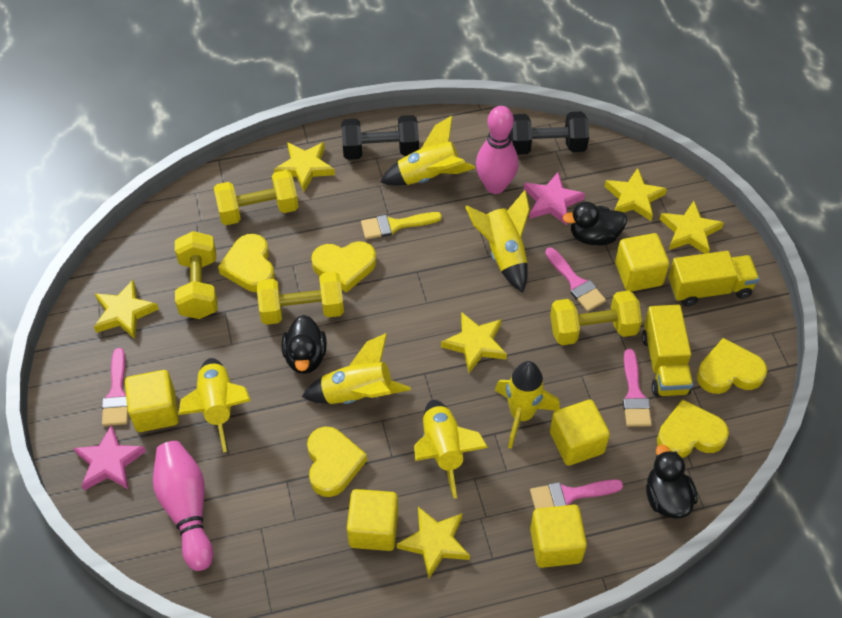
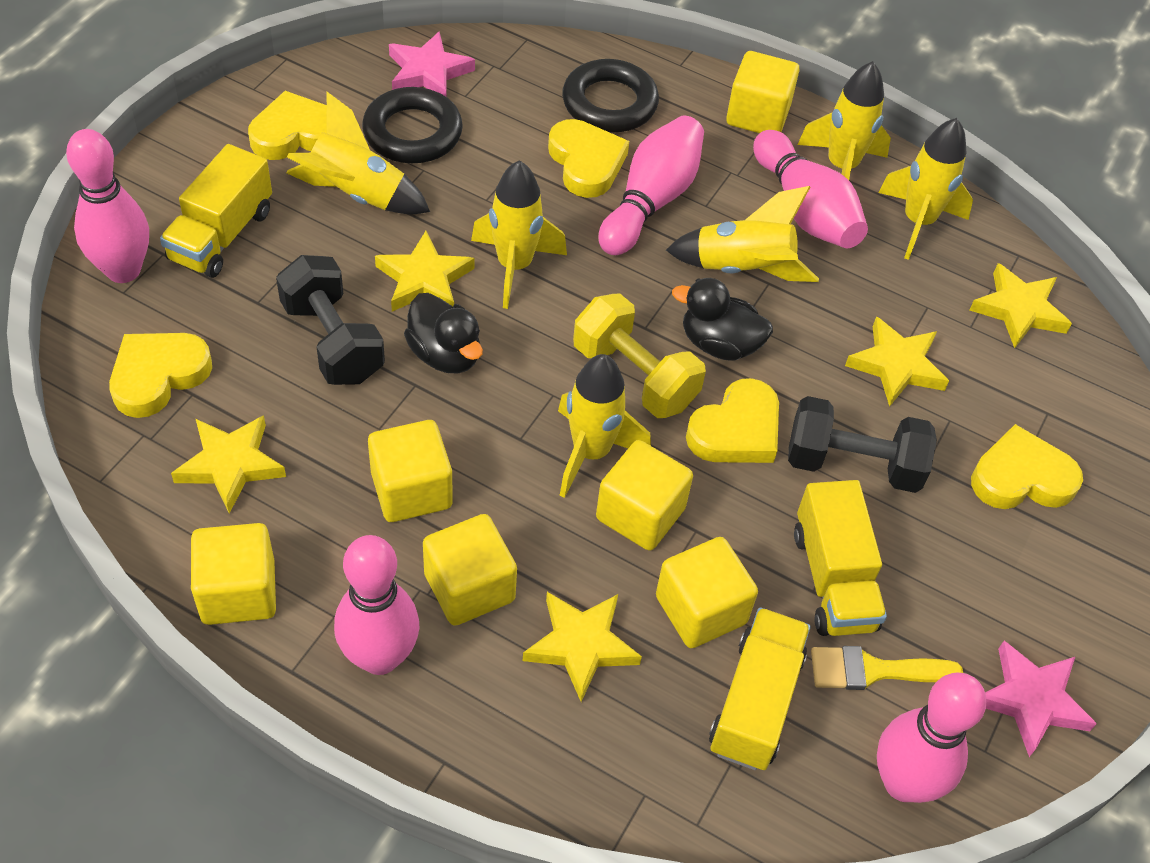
black duck: 3 -> 2
black ring: 0 -> 2
pink bowling pin: 2 -> 5
pink brush: 4 -> 0
yellow cube: 5 -> 6
yellow dumbbell: 4 -> 1
yellow star: 6 -> 5
yellow truck: 2 -> 3

